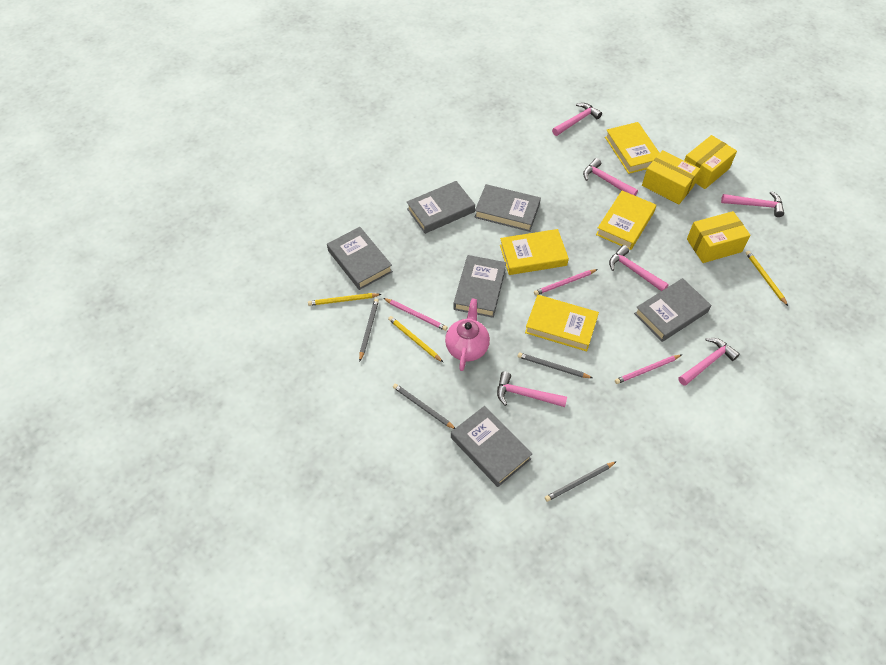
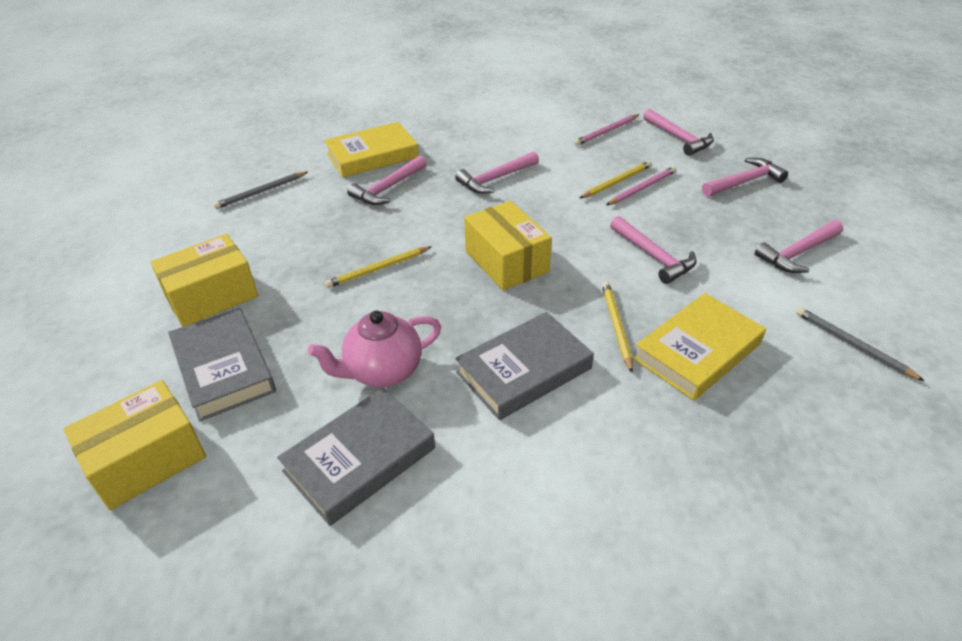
grey book: 6 -> 3
grey pencil: 4 -> 2
pink pencil: 3 -> 2
yellow book: 4 -> 2

